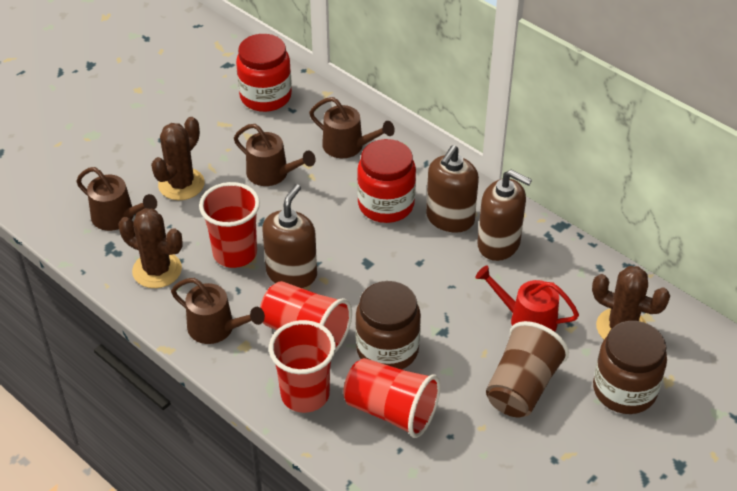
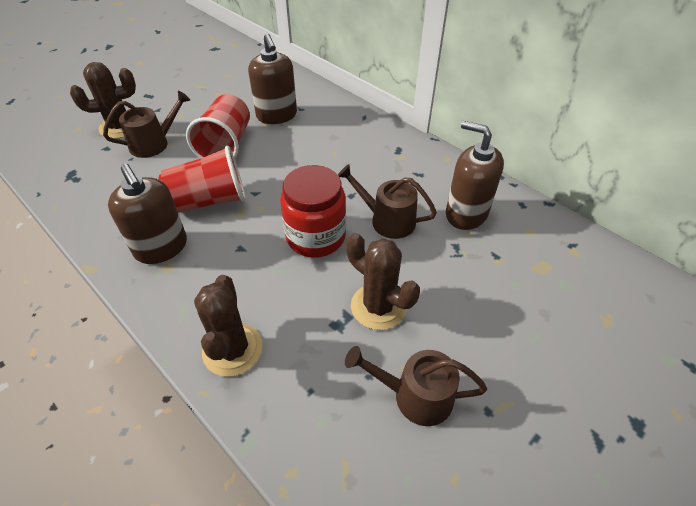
brown cup: 1 -> 0
brown jar: 2 -> 0
brown watering can: 4 -> 3
red cup: 4 -> 2
red jar: 2 -> 1
red watering can: 1 -> 0

